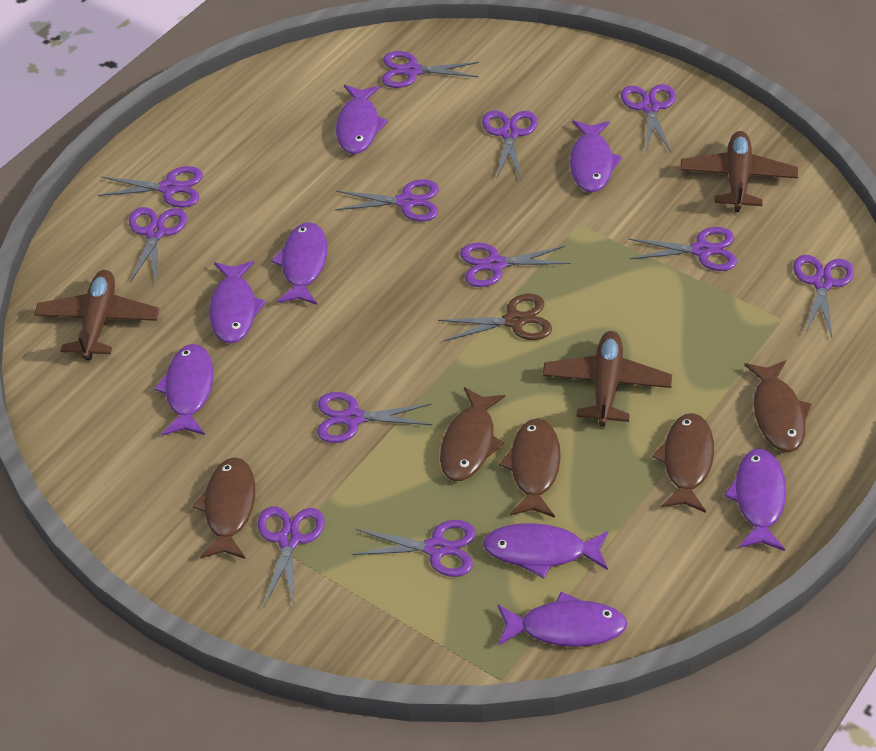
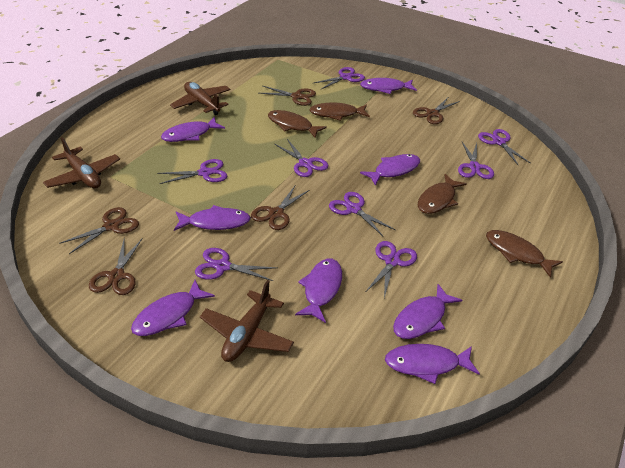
brown fish: 5 -> 4
brown scissors: 1 -> 5
purple scissors: 12 -> 8

